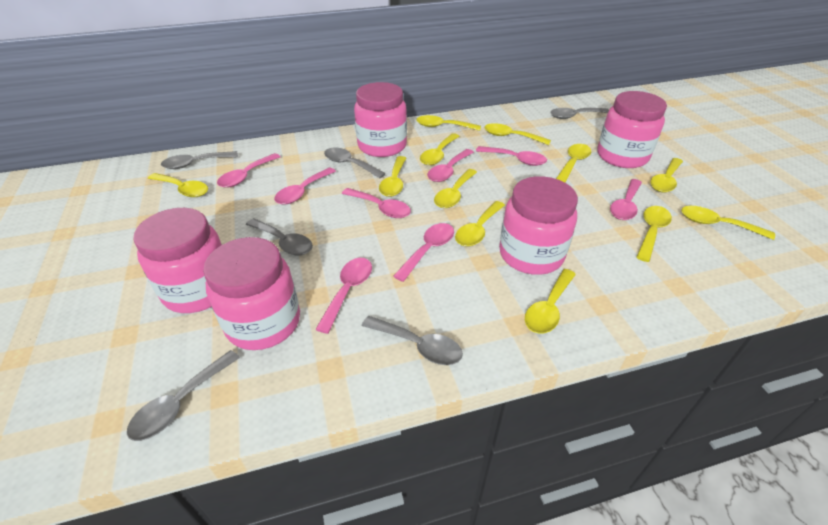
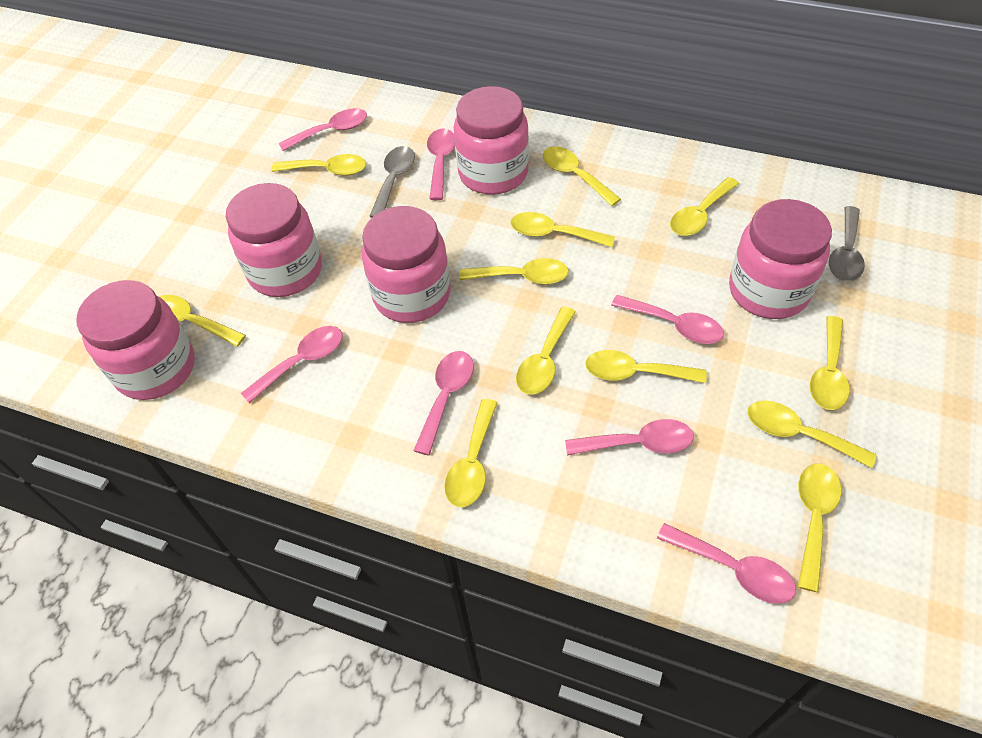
grey spoon: 6 -> 2
pink spoon: 8 -> 7

